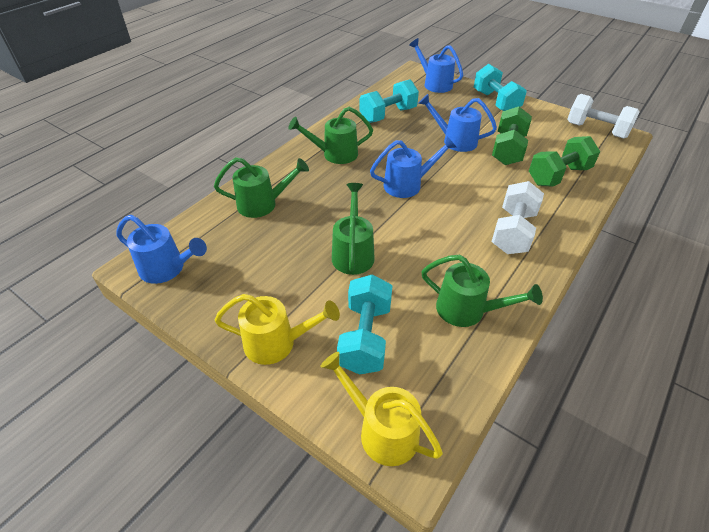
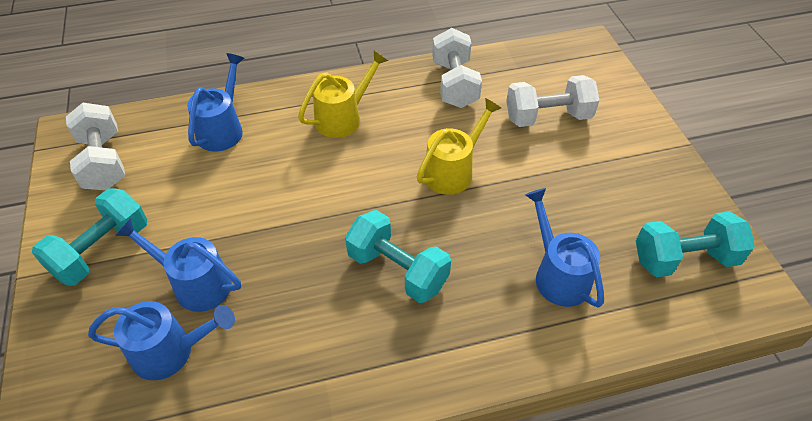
green dumbbell: 2 -> 0
green watering can: 4 -> 0
white dumbbell: 2 -> 3

